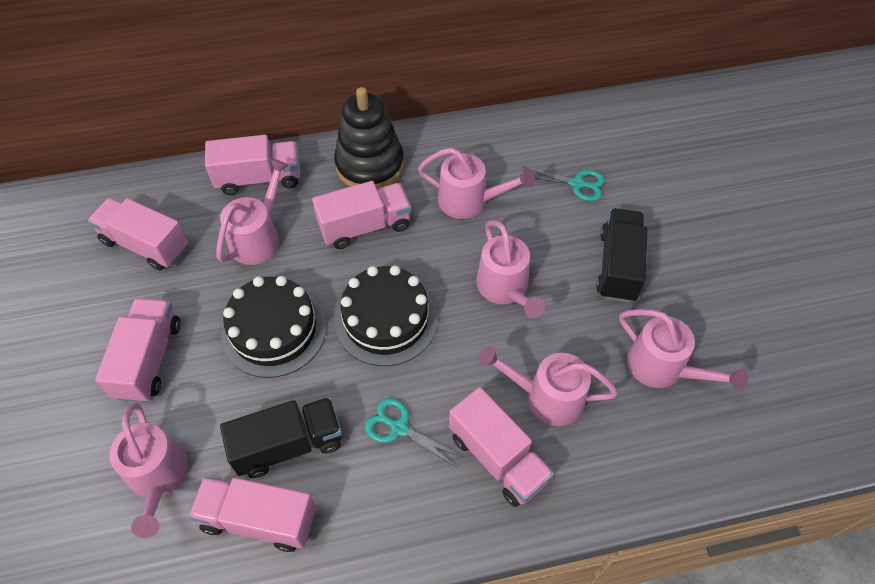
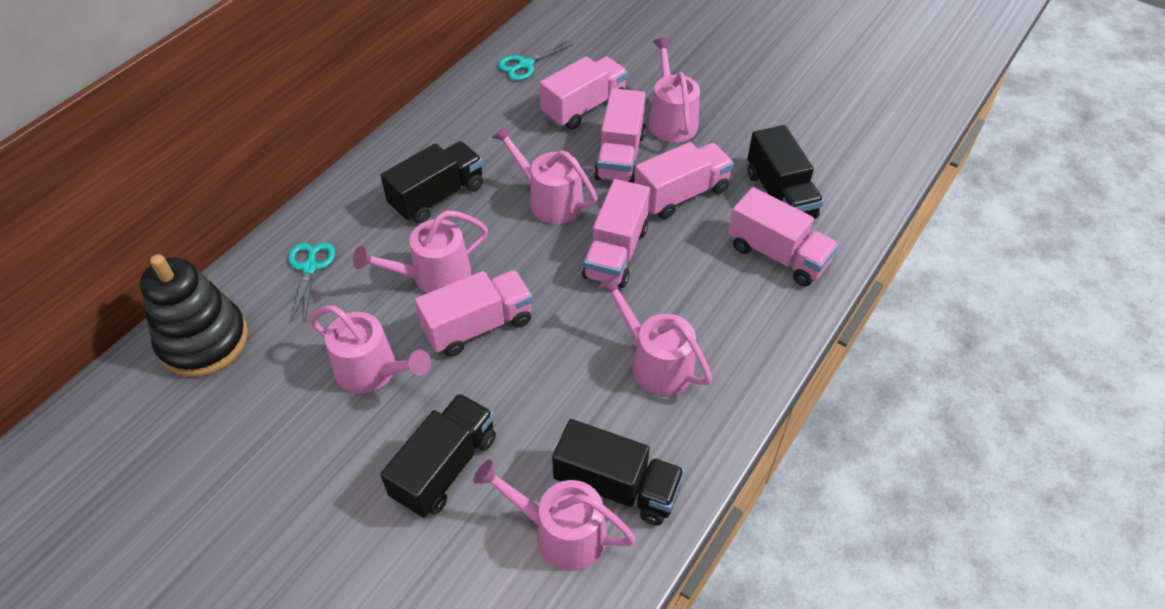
black cake: 2 -> 0
black truck: 2 -> 4

